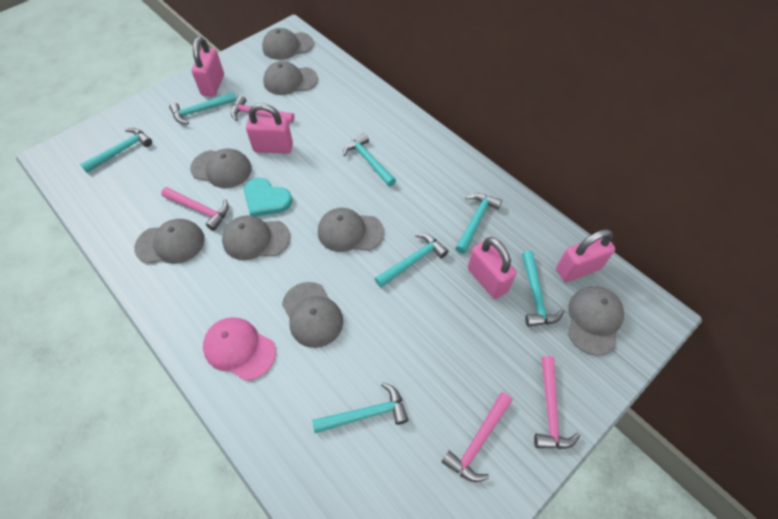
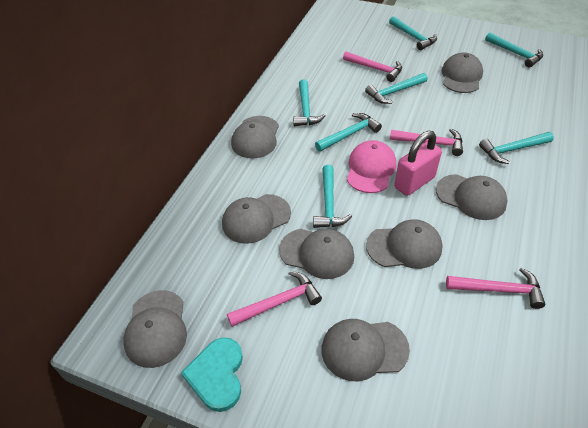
pink padlock: 4 -> 1

